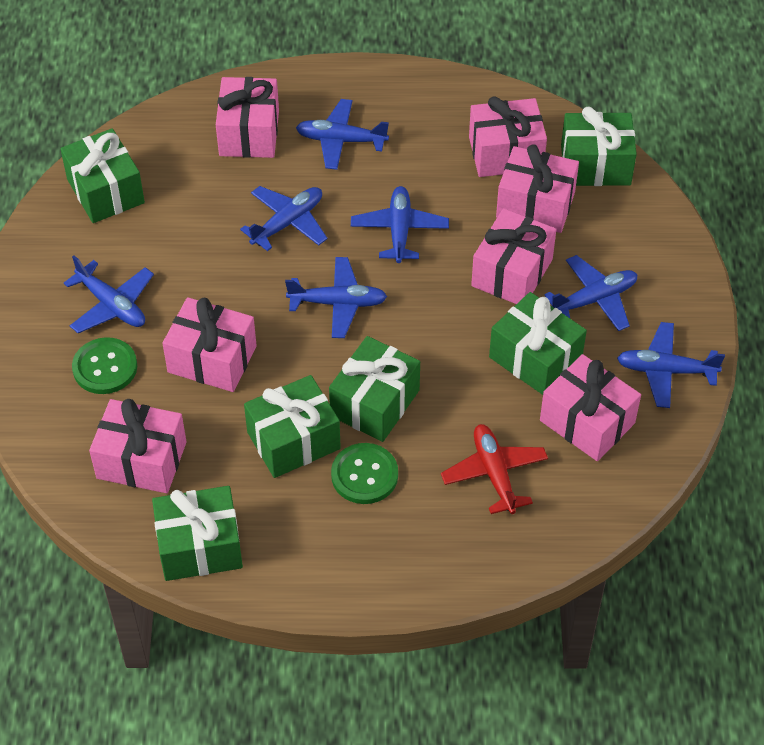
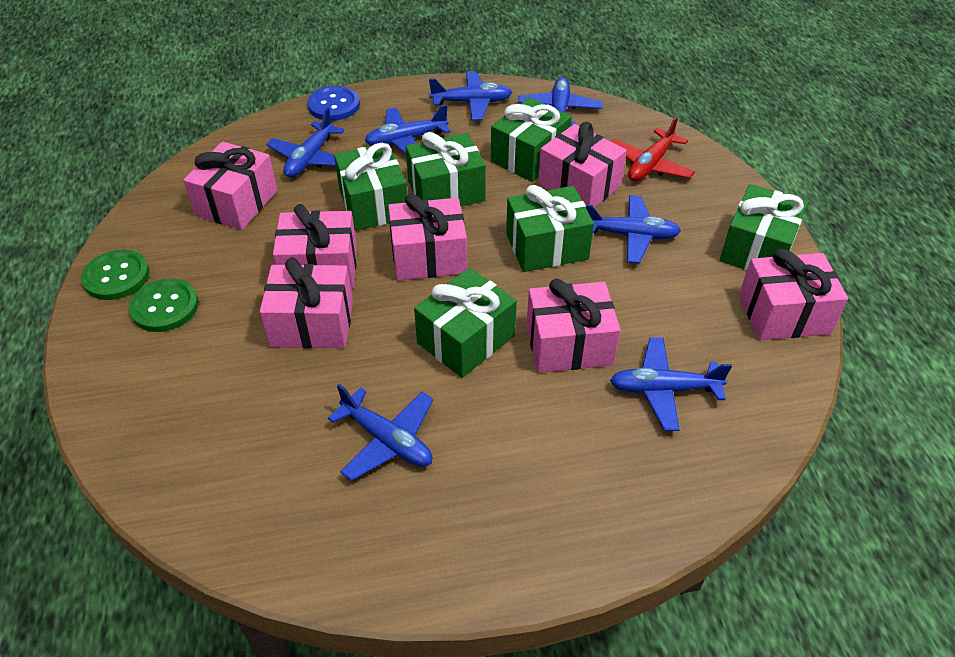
blue button: 0 -> 1

